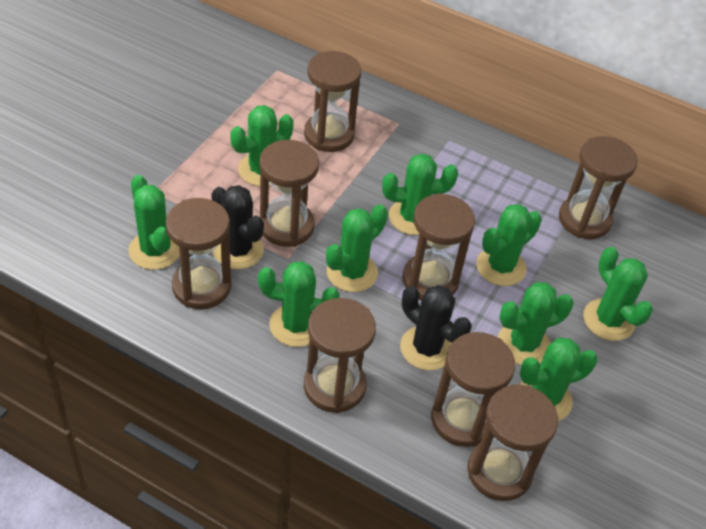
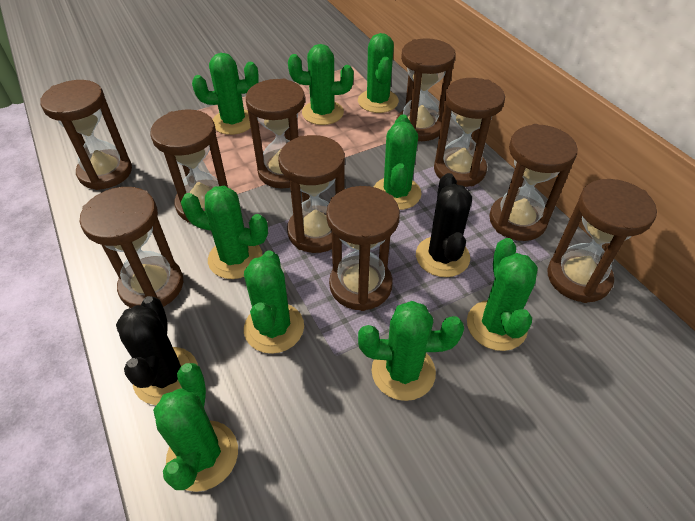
brown hourglass: 8 -> 10

